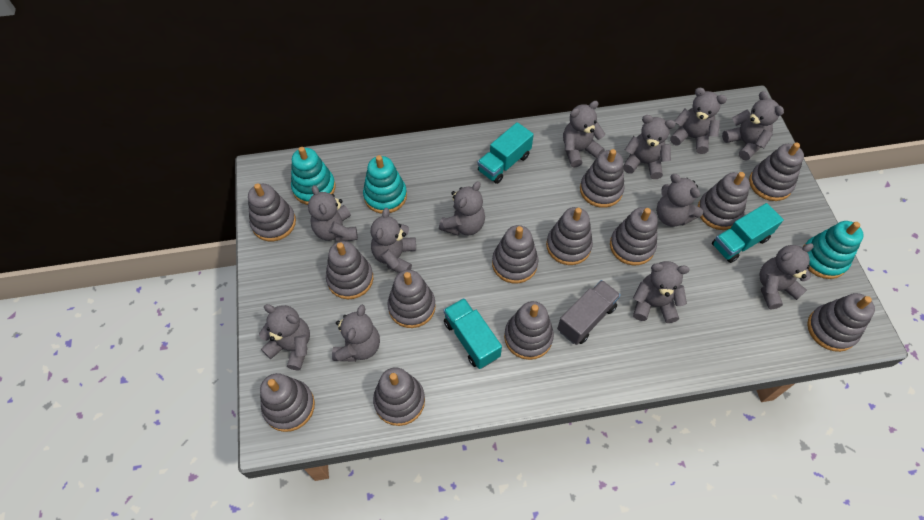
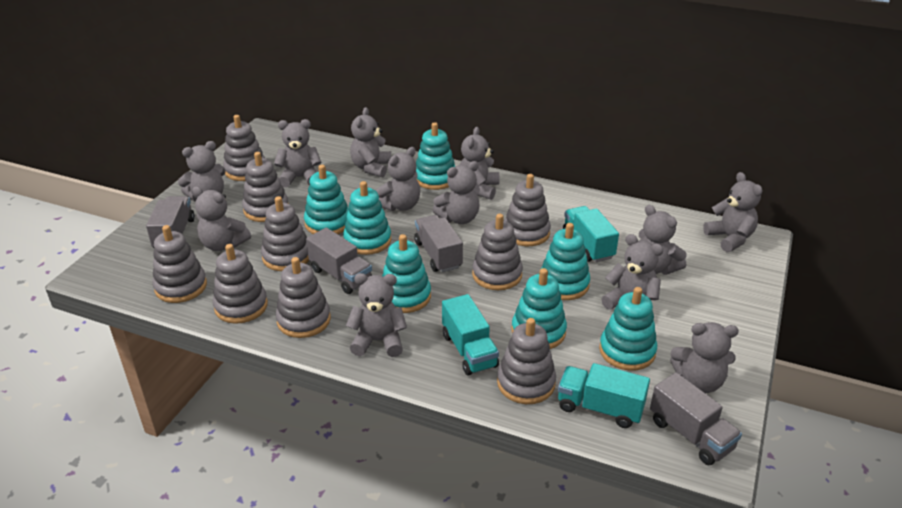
grey stacking toy: 13 -> 9
grey truck: 1 -> 4
turquoise stacking toy: 3 -> 7

